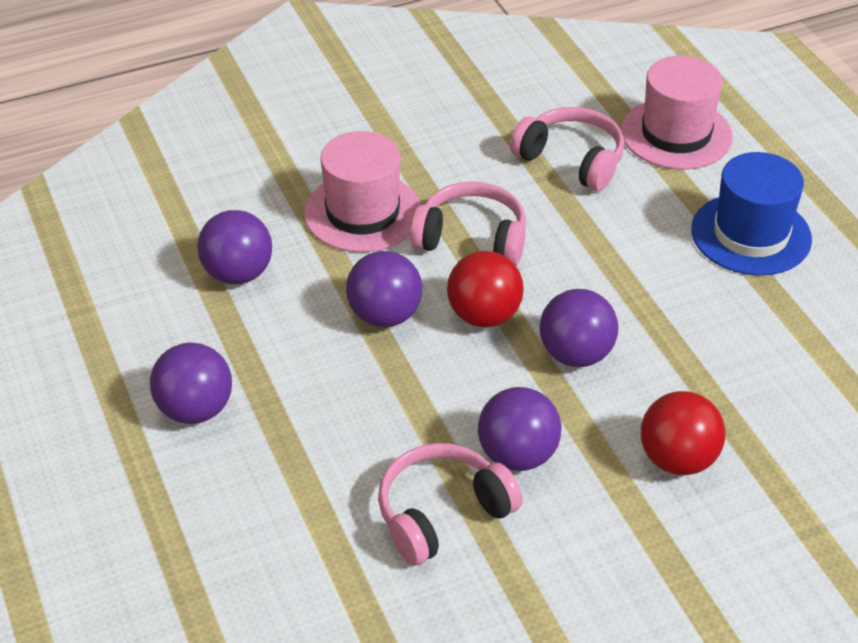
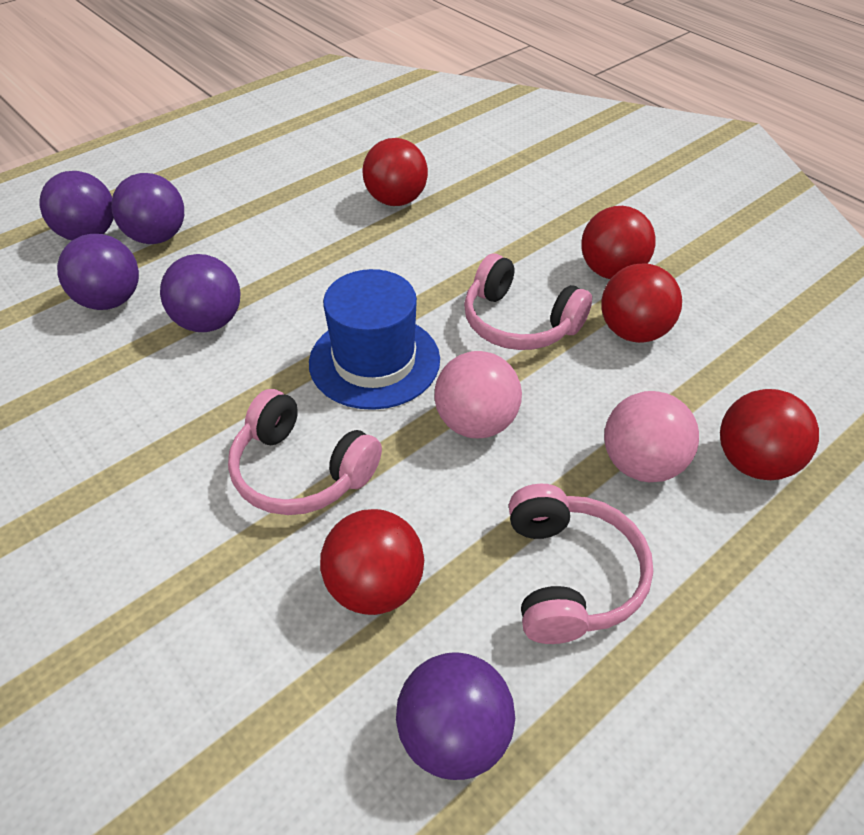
pink ball: 0 -> 2
pink hat: 2 -> 0
red ball: 2 -> 5

